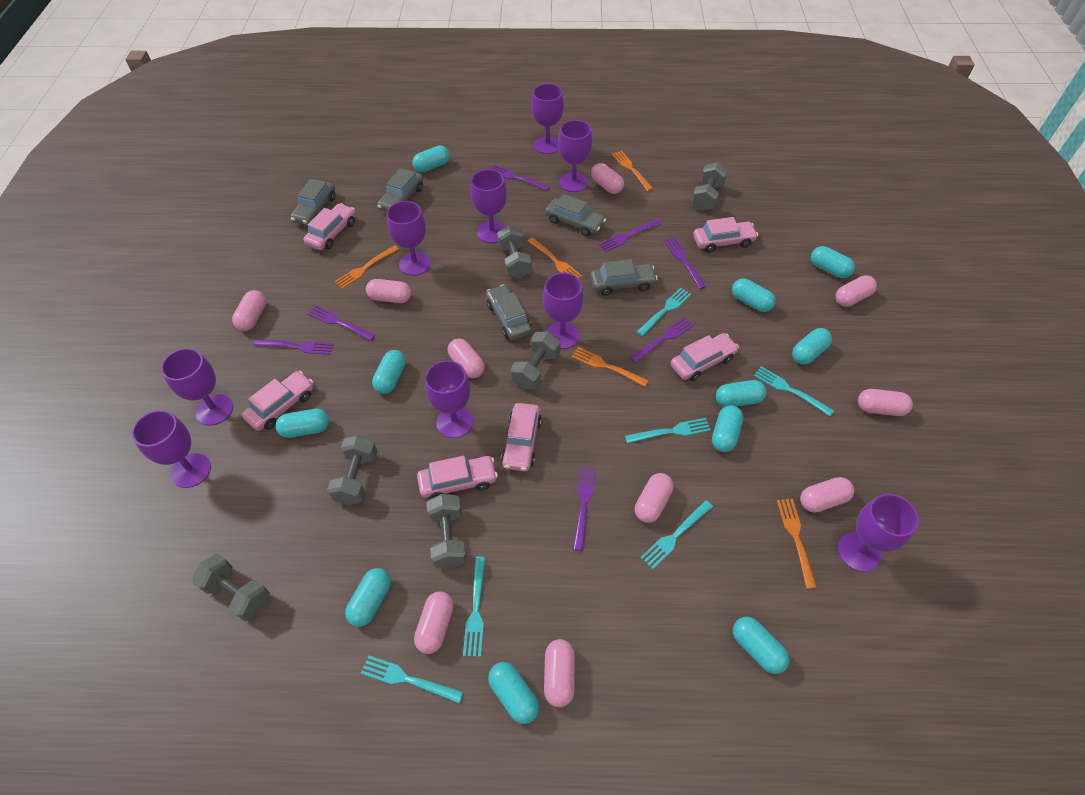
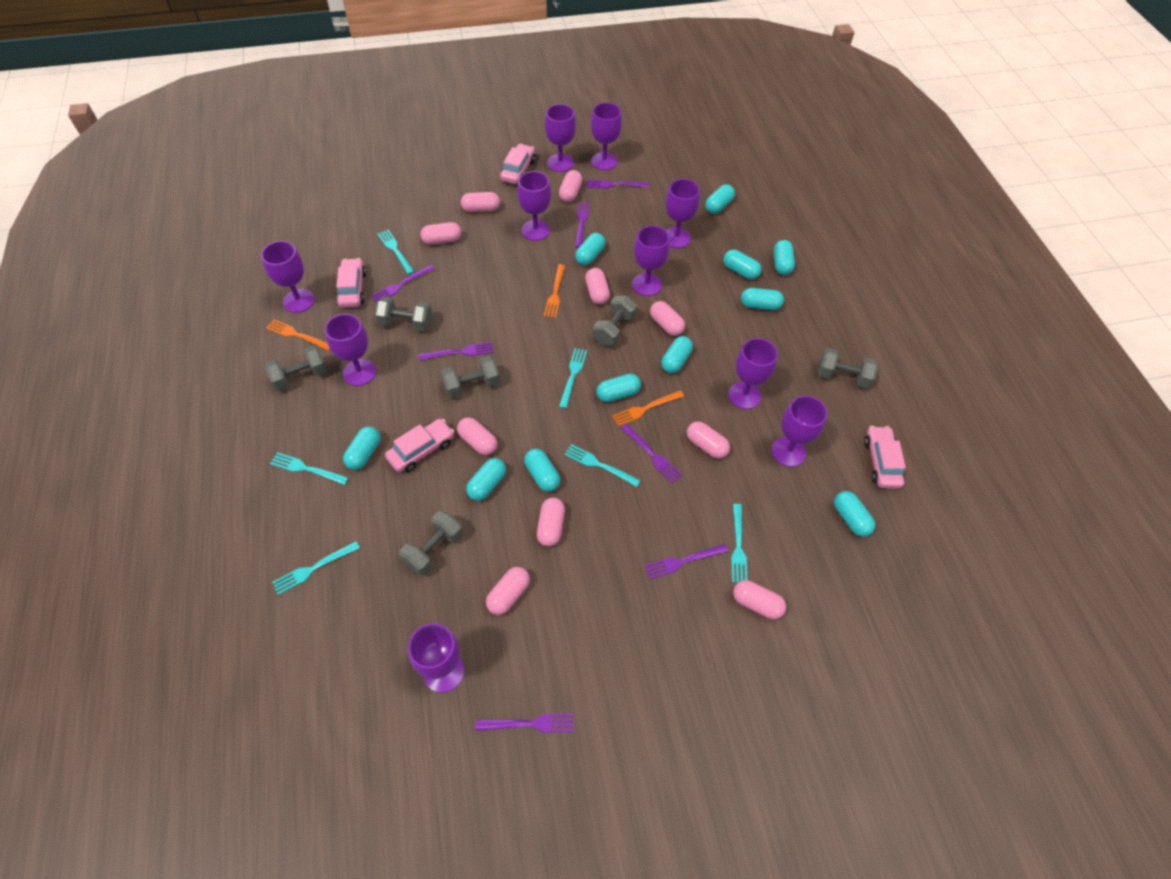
grey car: 5 -> 0
orange fork: 5 -> 3
pink car: 6 -> 4
purple goblet: 9 -> 10

